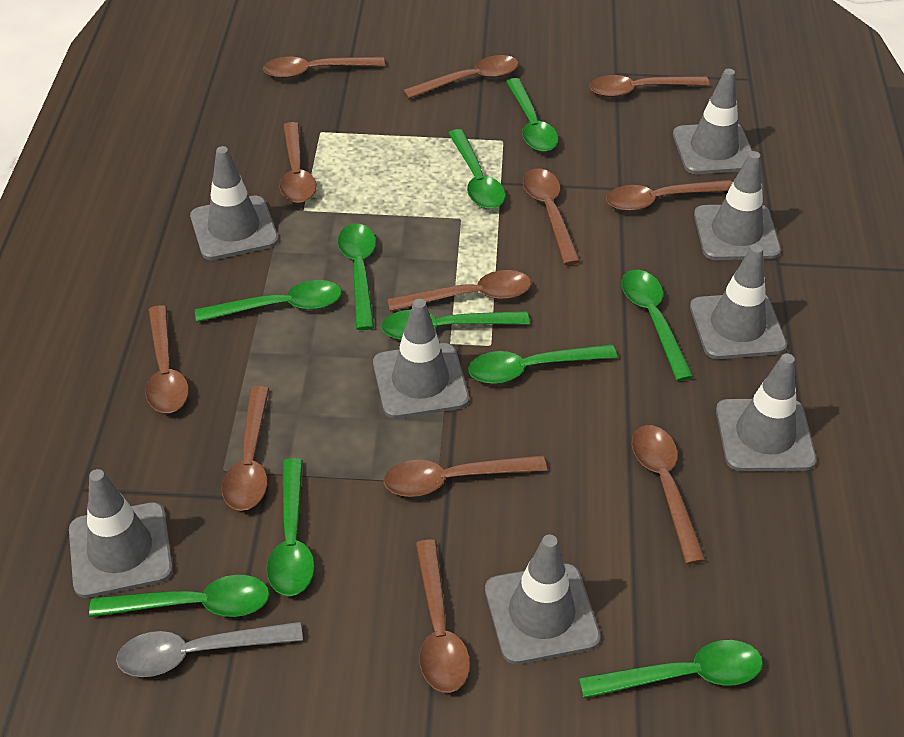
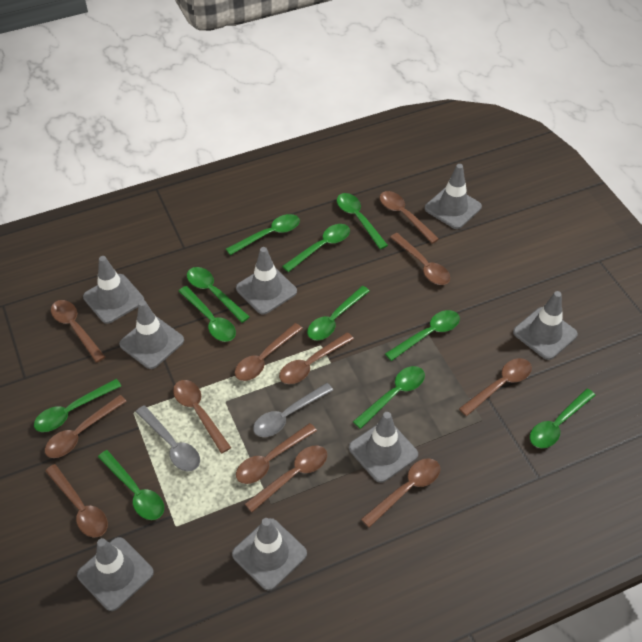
green spoon: 10 -> 11
grey spoon: 1 -> 2

